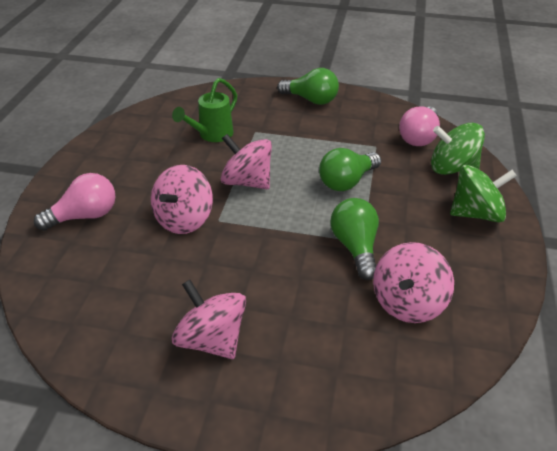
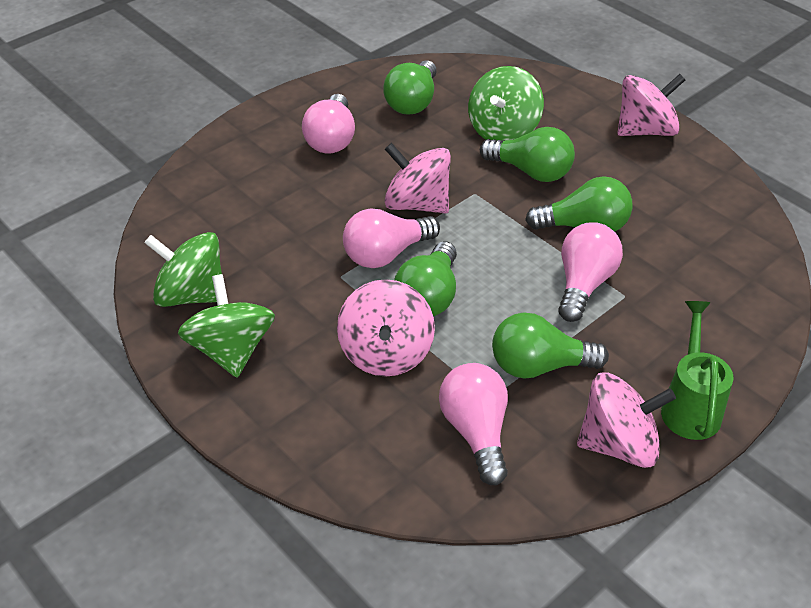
green light bulb: 3 -> 5
green spinning top: 2 -> 3
pink light bulb: 2 -> 4

